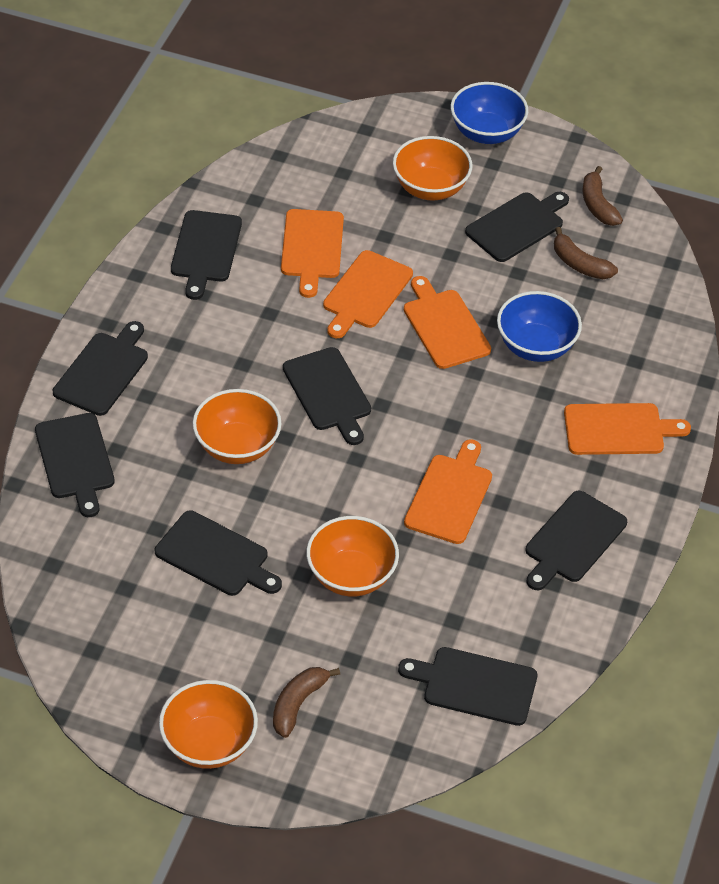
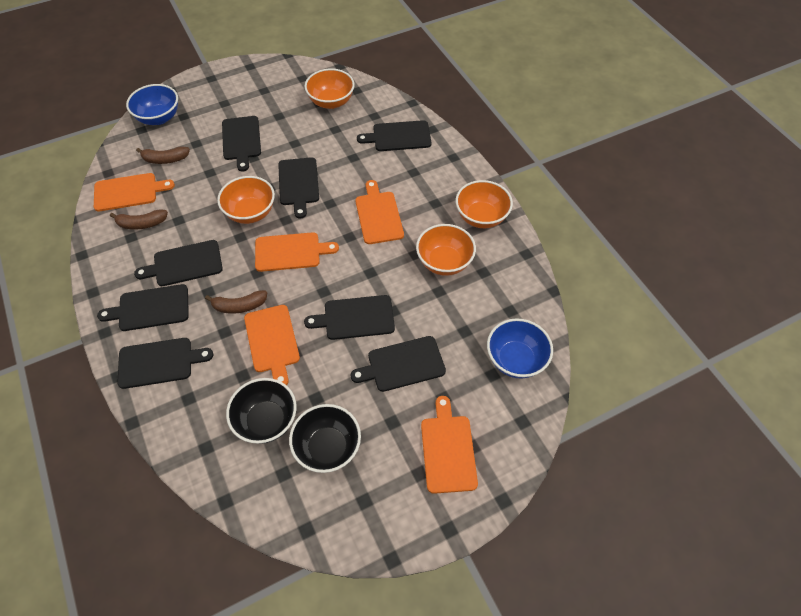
black bowl: 0 -> 2

